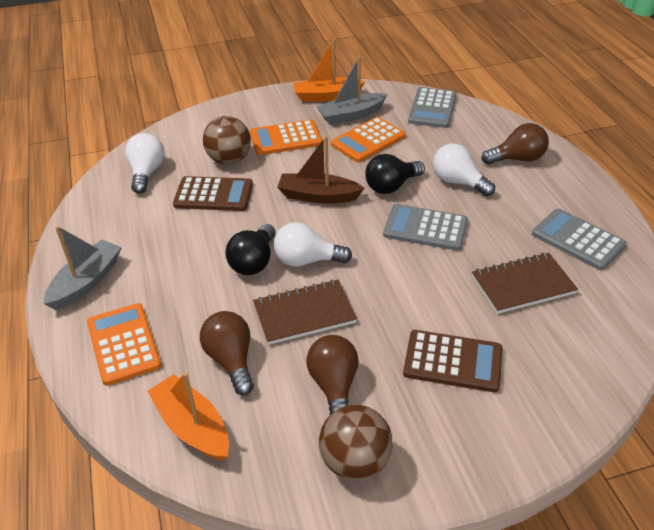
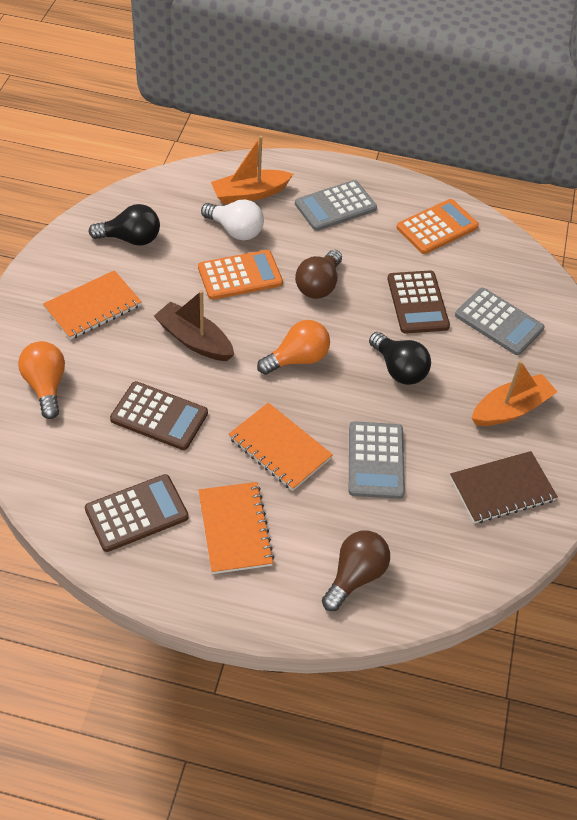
brown ball: 2 -> 0
brown calculator: 2 -> 3
brown light bulb: 3 -> 2
brown notebook: 2 -> 1
grey boat: 2 -> 0
orange calculator: 3 -> 2
orange light bulb: 0 -> 2
orange notebook: 0 -> 3
white light bulb: 3 -> 1

